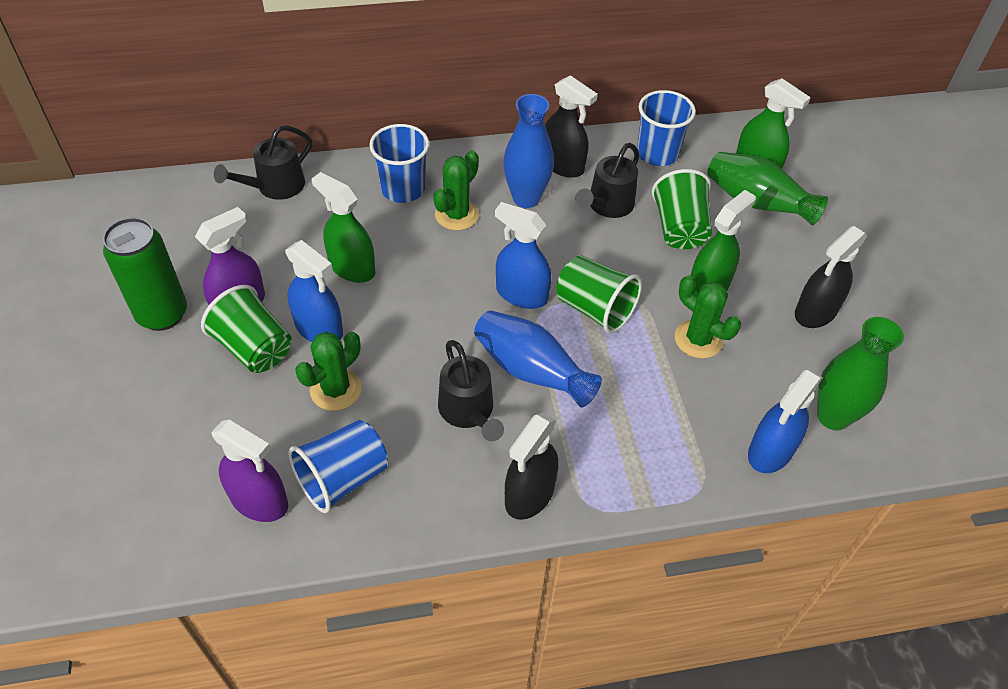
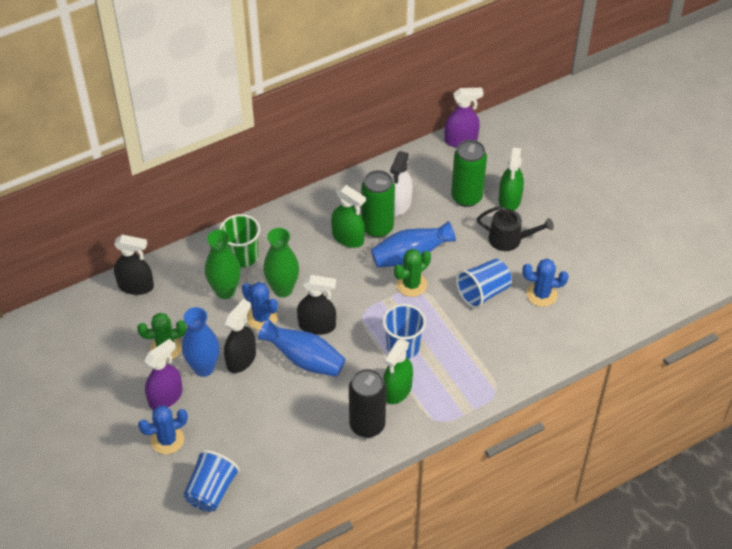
black can: 0 -> 1
black watering can: 3 -> 1
blue cactus: 0 -> 3
blue spray bottle: 3 -> 0
blue vase: 2 -> 3
green cactus: 3 -> 2
green can: 1 -> 2
green cup: 3 -> 1
white spray bottle: 0 -> 1

